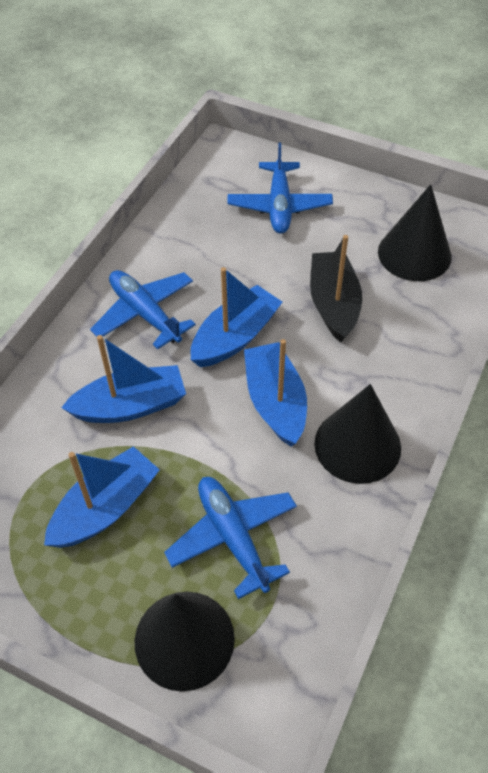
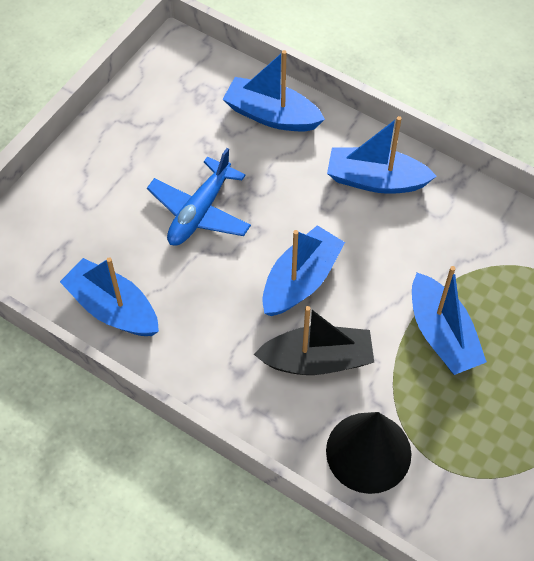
black cone: 3 -> 1
blue boat: 4 -> 5
blue plane: 3 -> 1

